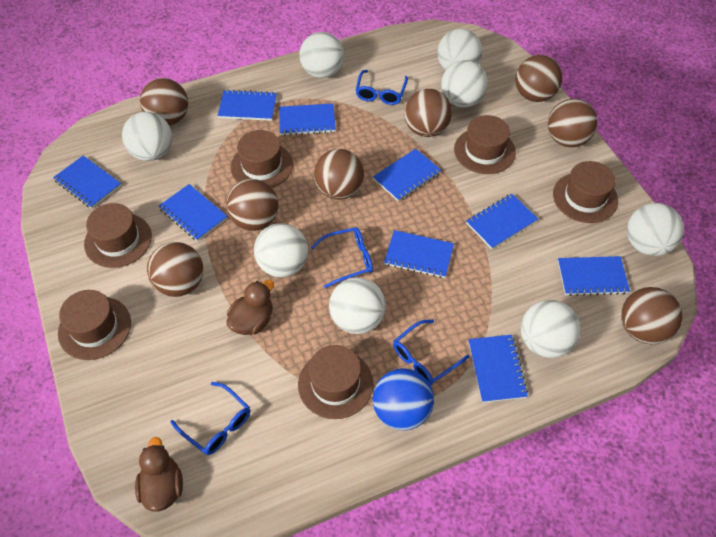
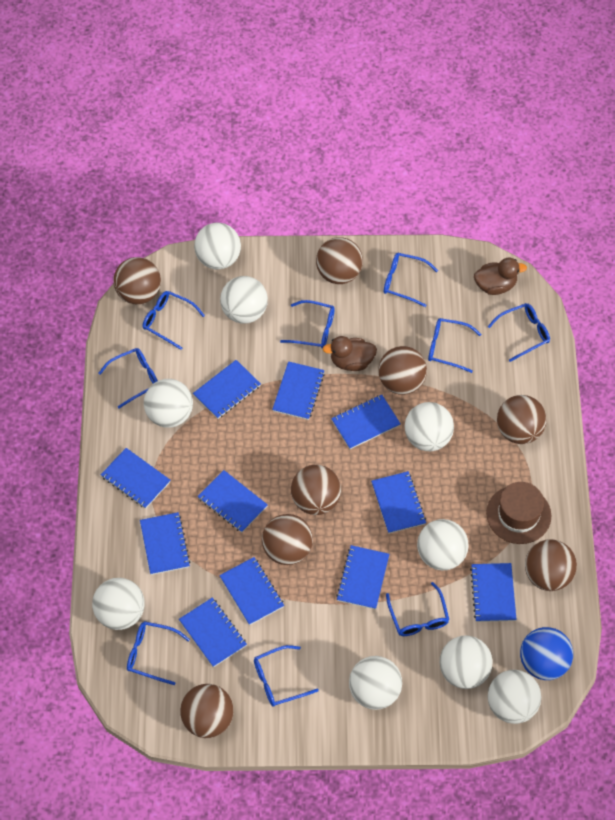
blue glasses: 4 -> 9
blue notebook: 9 -> 11
brown hat: 6 -> 1
white ball: 8 -> 9

